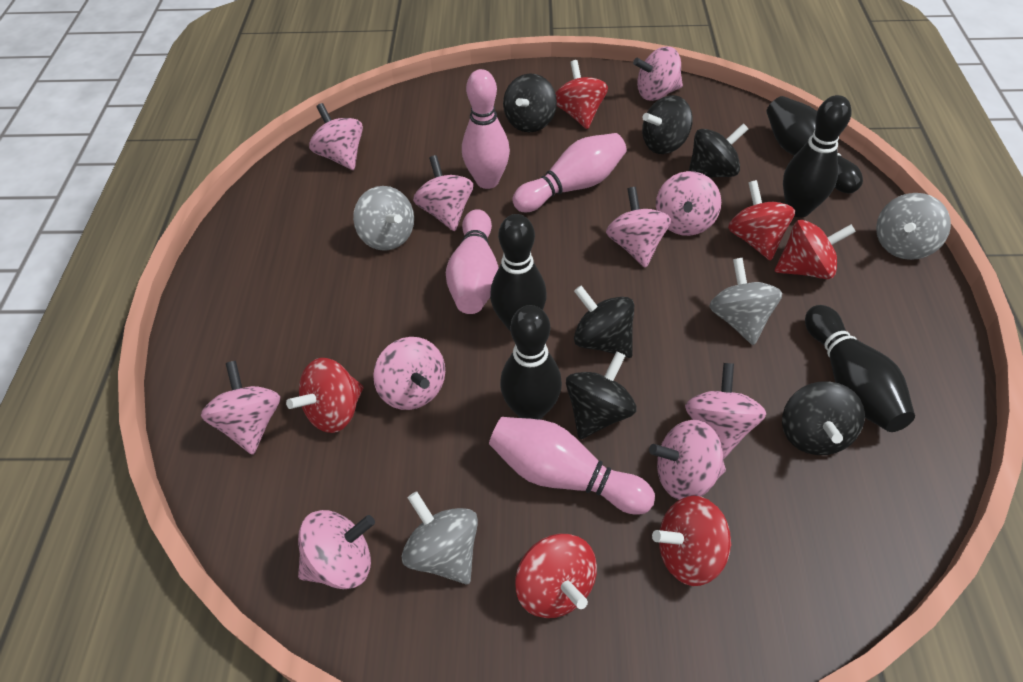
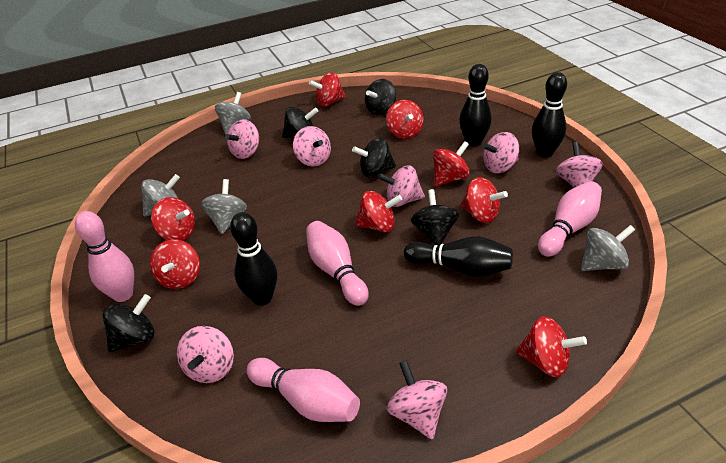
black bowling pin: 5 -> 4
black spinning top: 6 -> 5
pink spinning top: 10 -> 7
red spinning top: 6 -> 8

